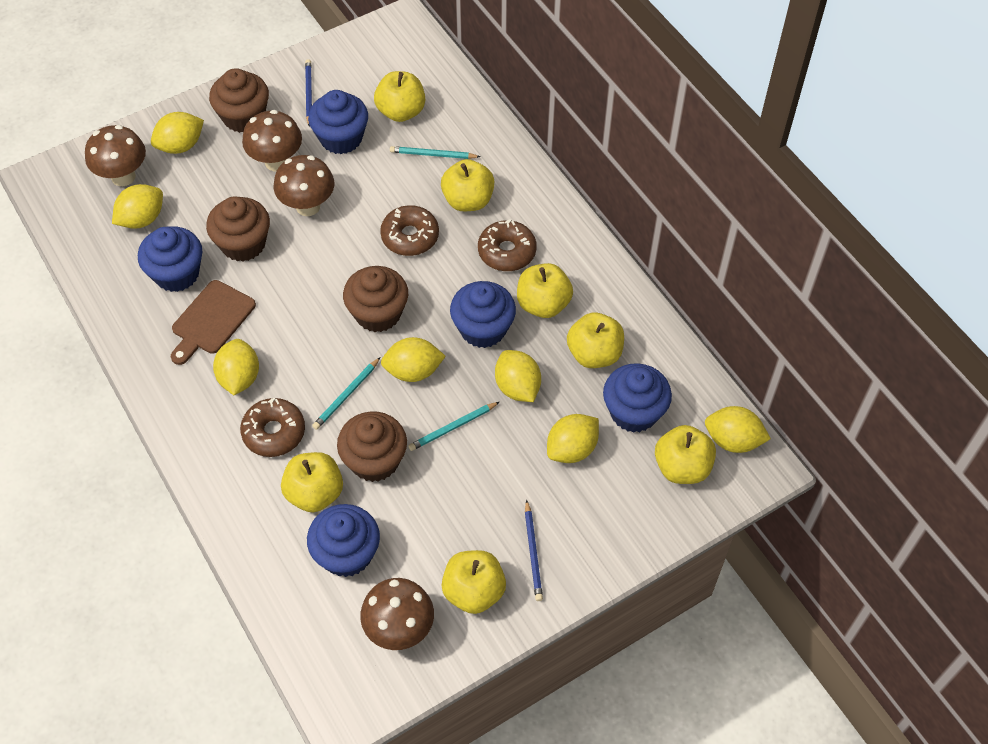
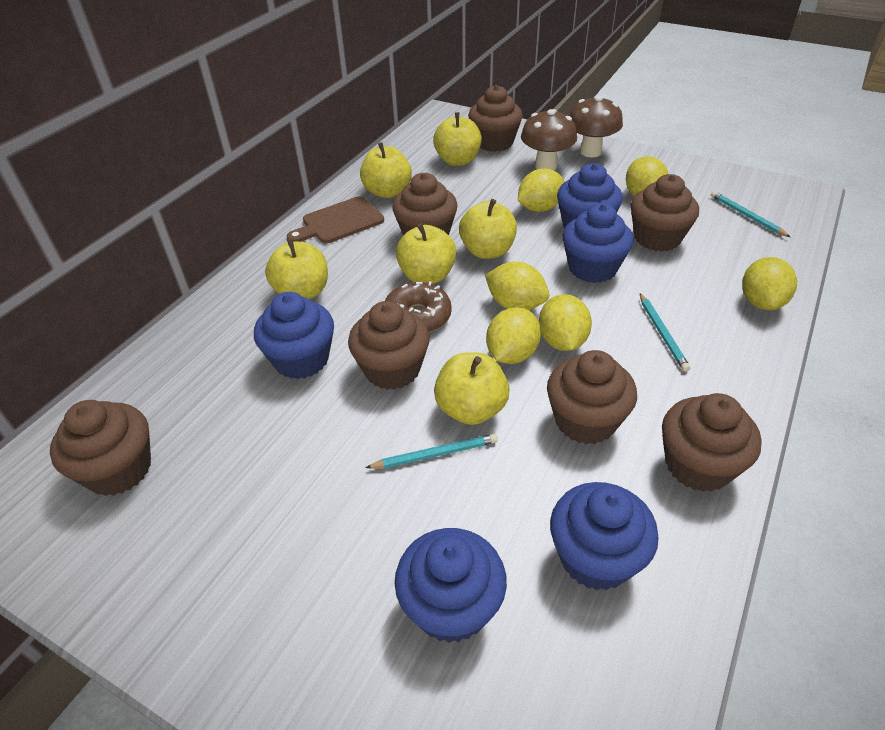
blue pencil: 2 -> 0
brown cupcake: 4 -> 7
brown donut: 3 -> 1
brown mushroom: 4 -> 2
yellow apple: 7 -> 6
yellow lemon: 7 -> 6

